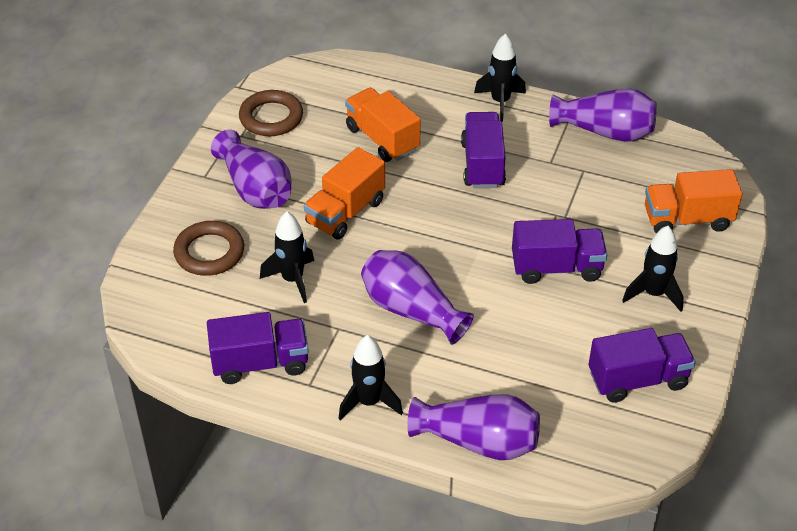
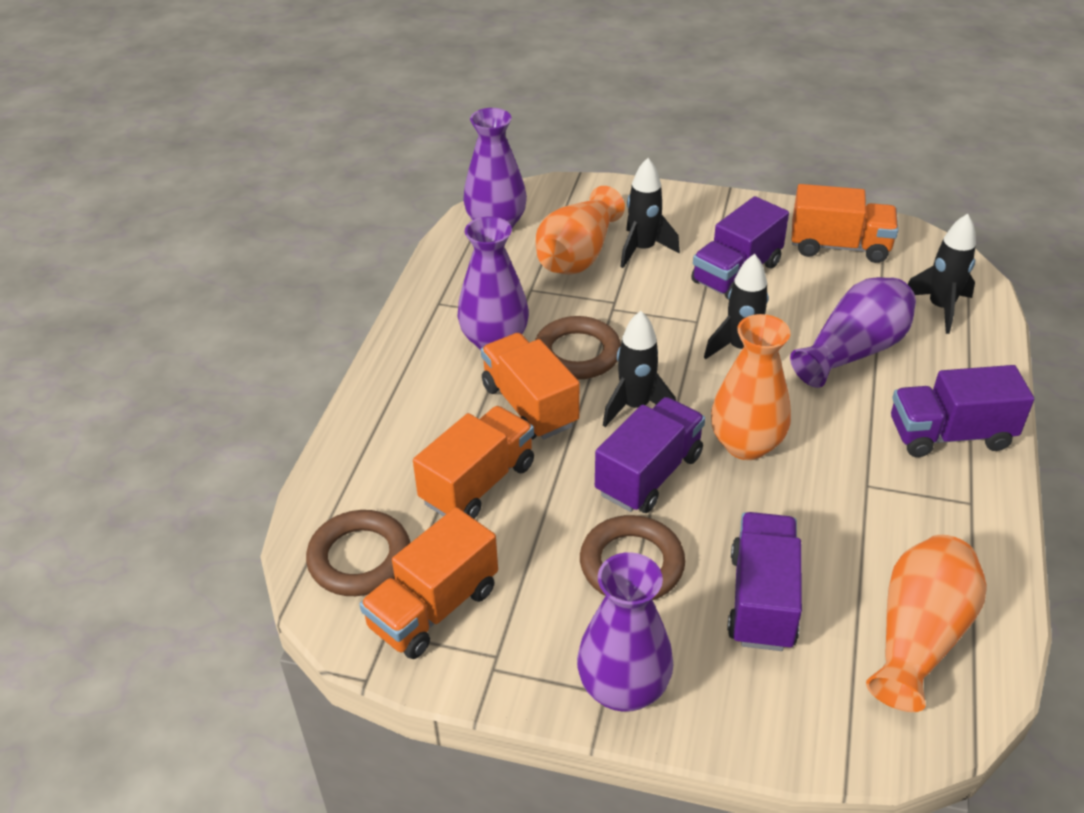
brown ring: 2 -> 3
orange truck: 3 -> 4
orange vase: 0 -> 3

